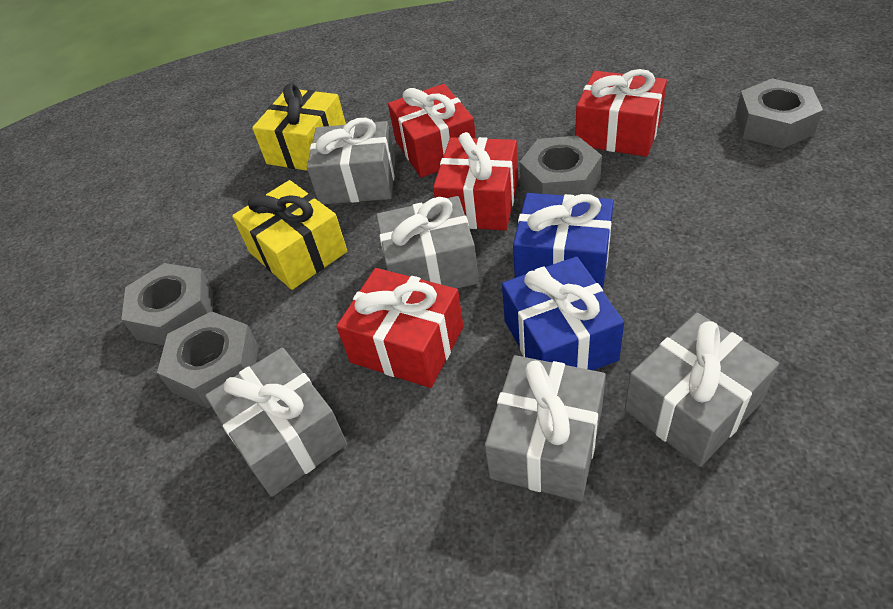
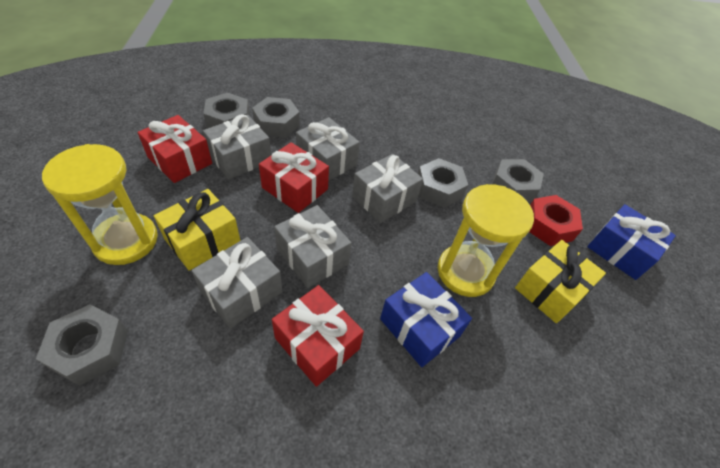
grey nut: 4 -> 5
red gift: 4 -> 3
red nut: 0 -> 1
yellow hourglass: 0 -> 2

